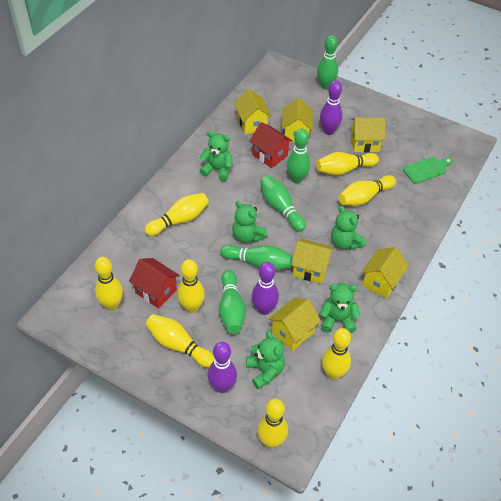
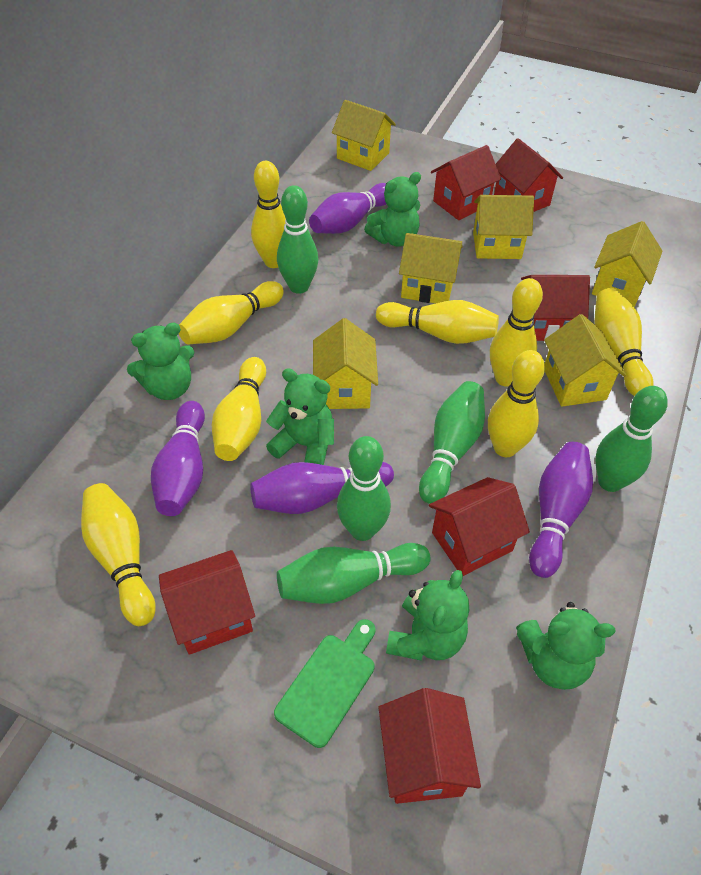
purple bowling pin: 3 -> 4
red house: 2 -> 6

